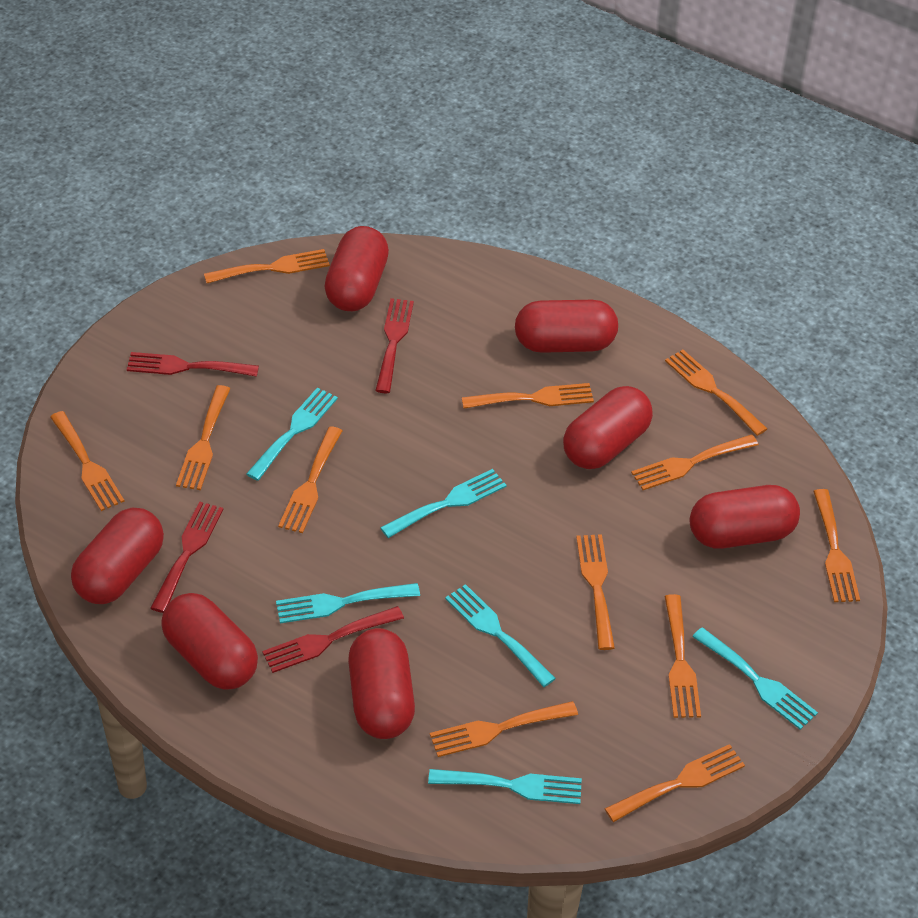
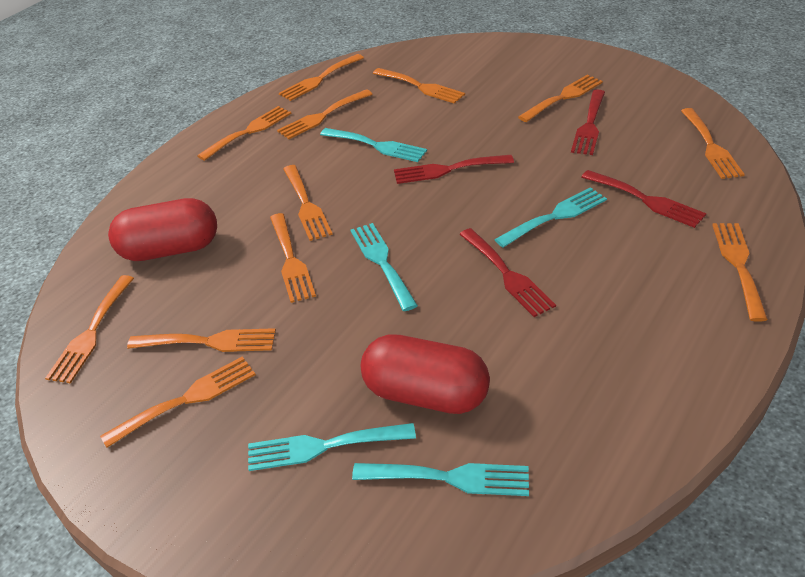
red capsule: 7 -> 2
turquoise fork: 6 -> 5

